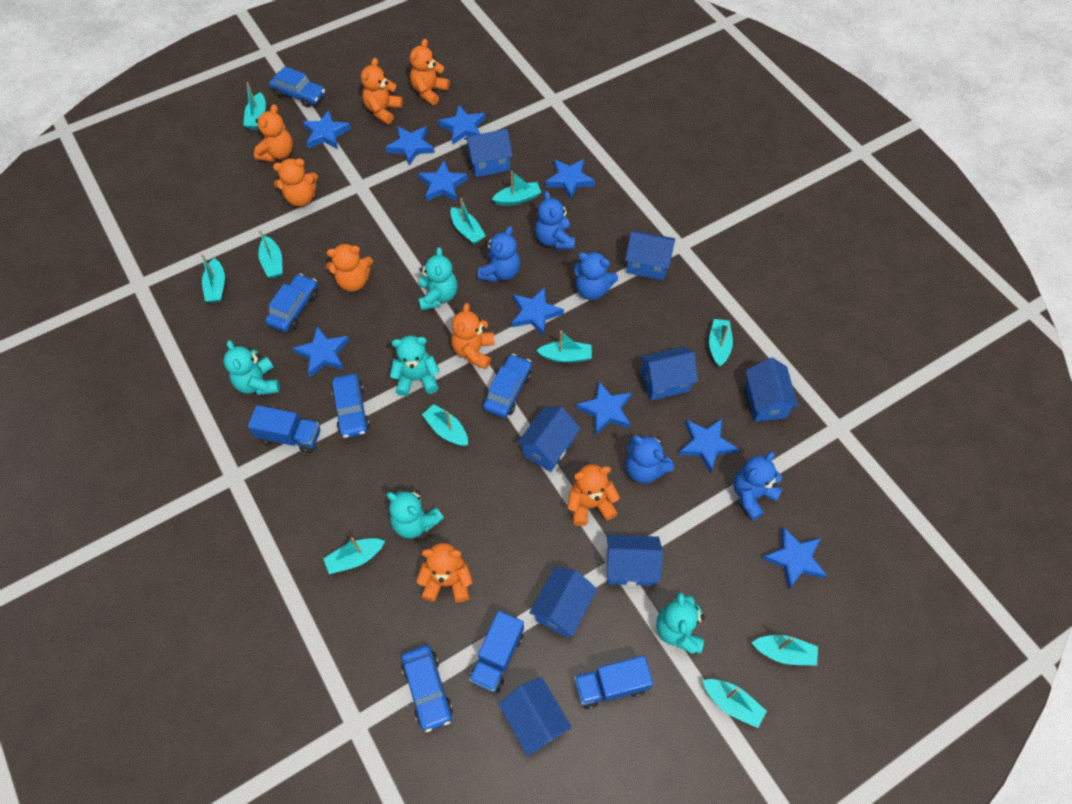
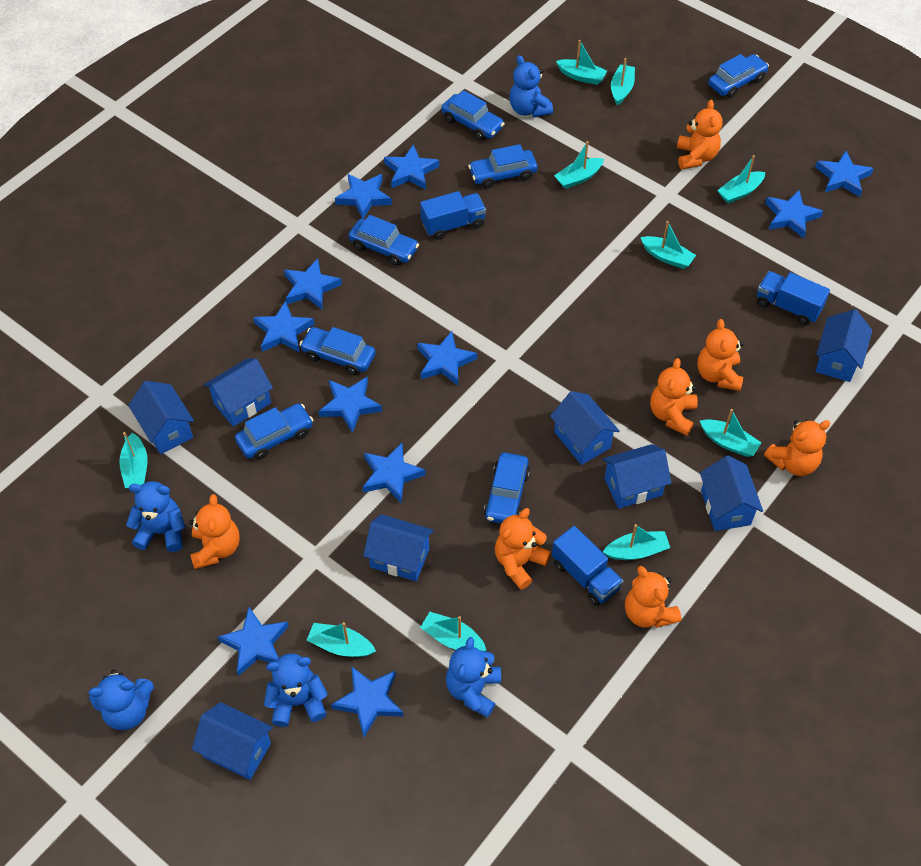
blue car: 5 -> 7
blue star: 10 -> 11
orange teddy bear: 8 -> 7
turquoise boat: 11 -> 10
turquoise teddy bear: 5 -> 0

